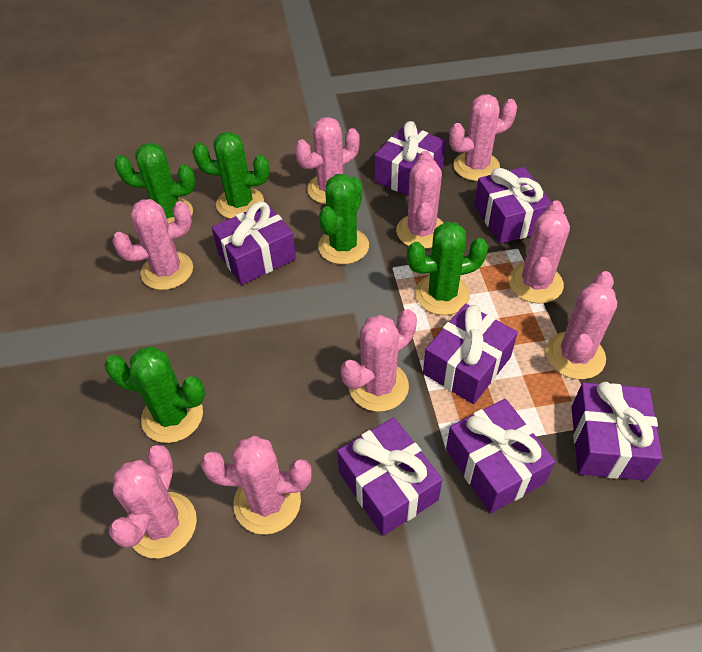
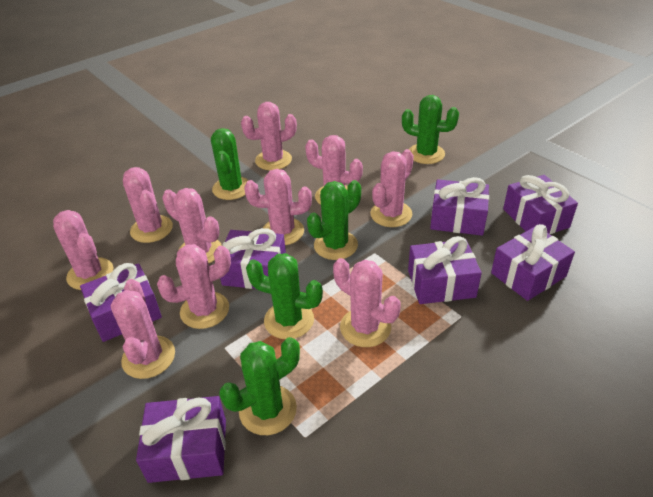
pink cactus: 9 -> 10

